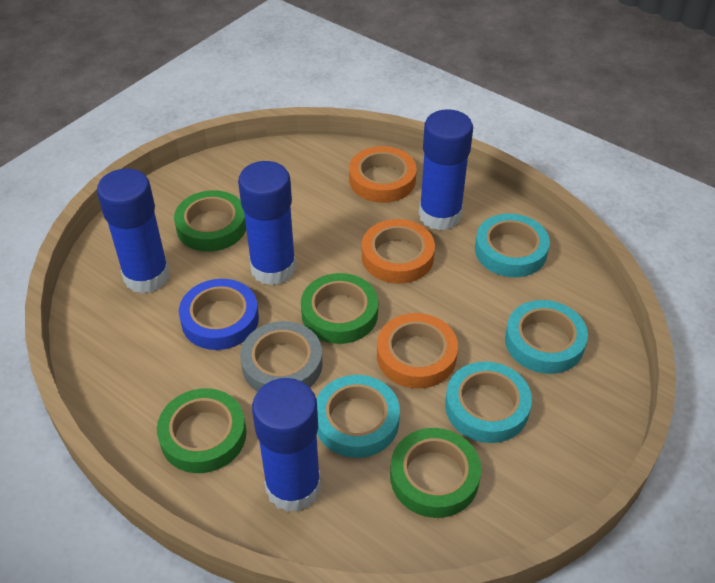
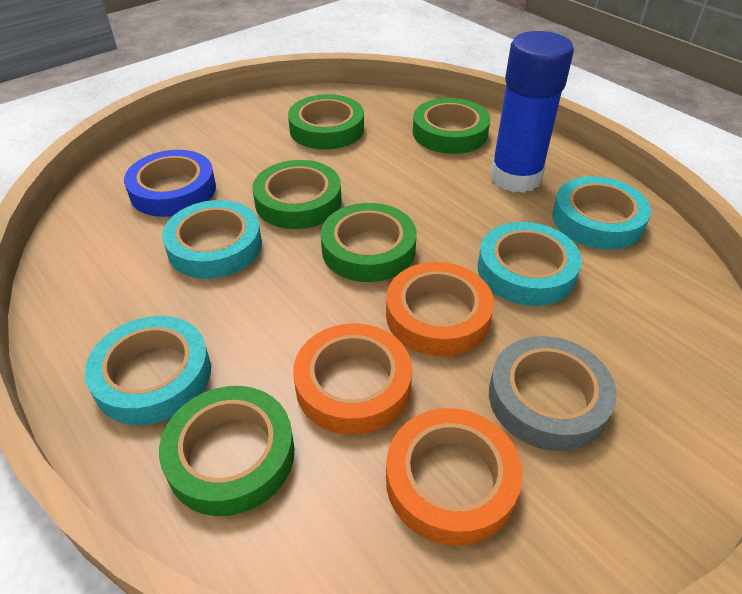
blue glue stick: 4 -> 1
green tape: 4 -> 5

